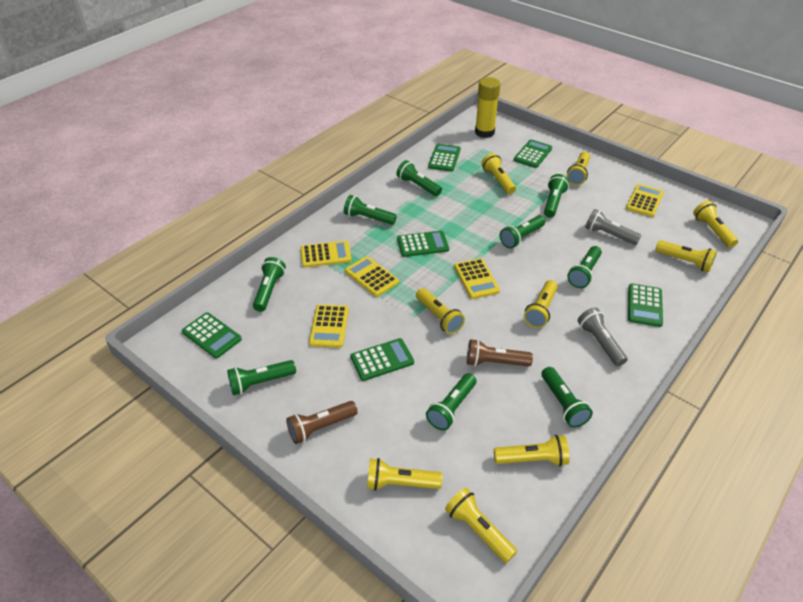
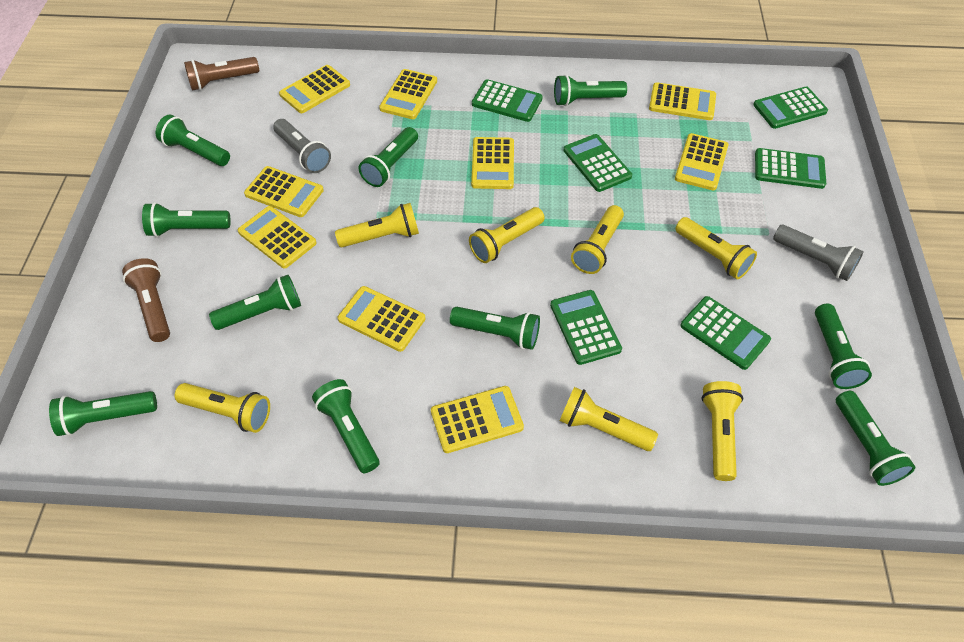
green flashlight: 9 -> 10
yellow calculator: 5 -> 9
yellow flashlight: 9 -> 7
yellow glue stick: 1 -> 0

